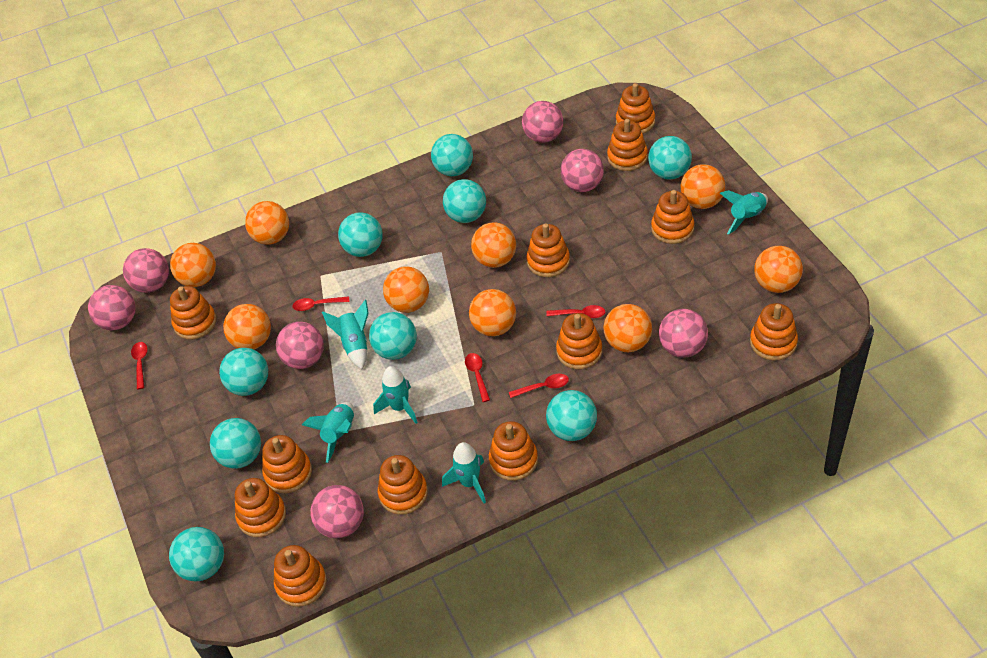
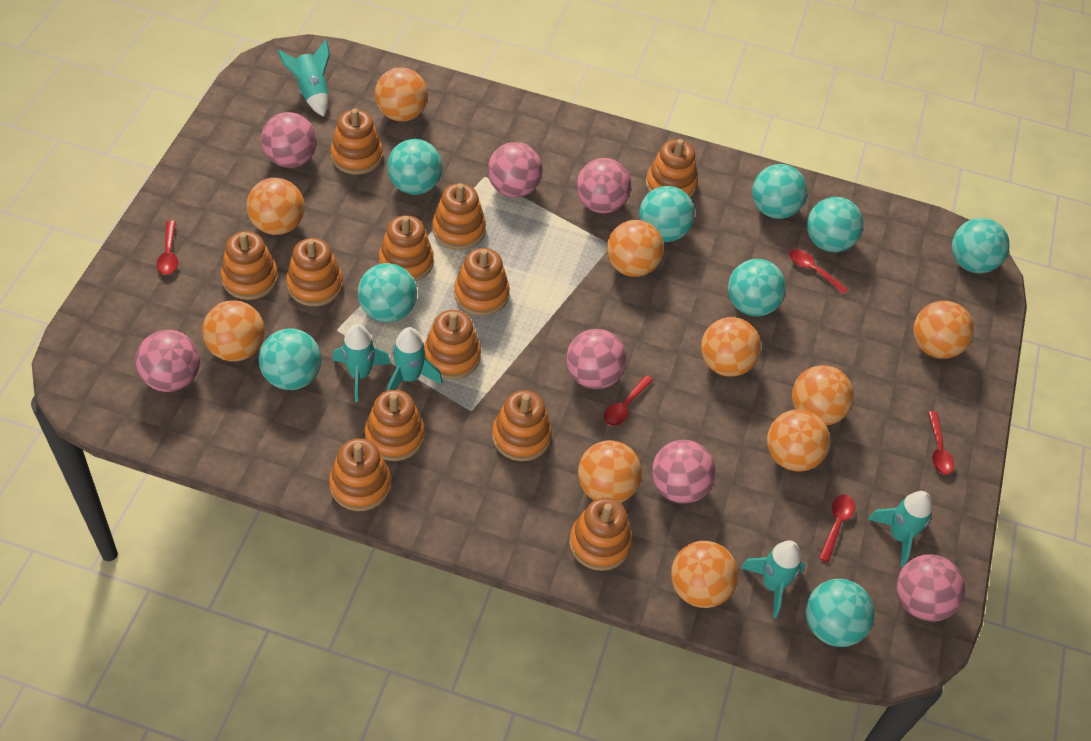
orange ball: 9 -> 10

